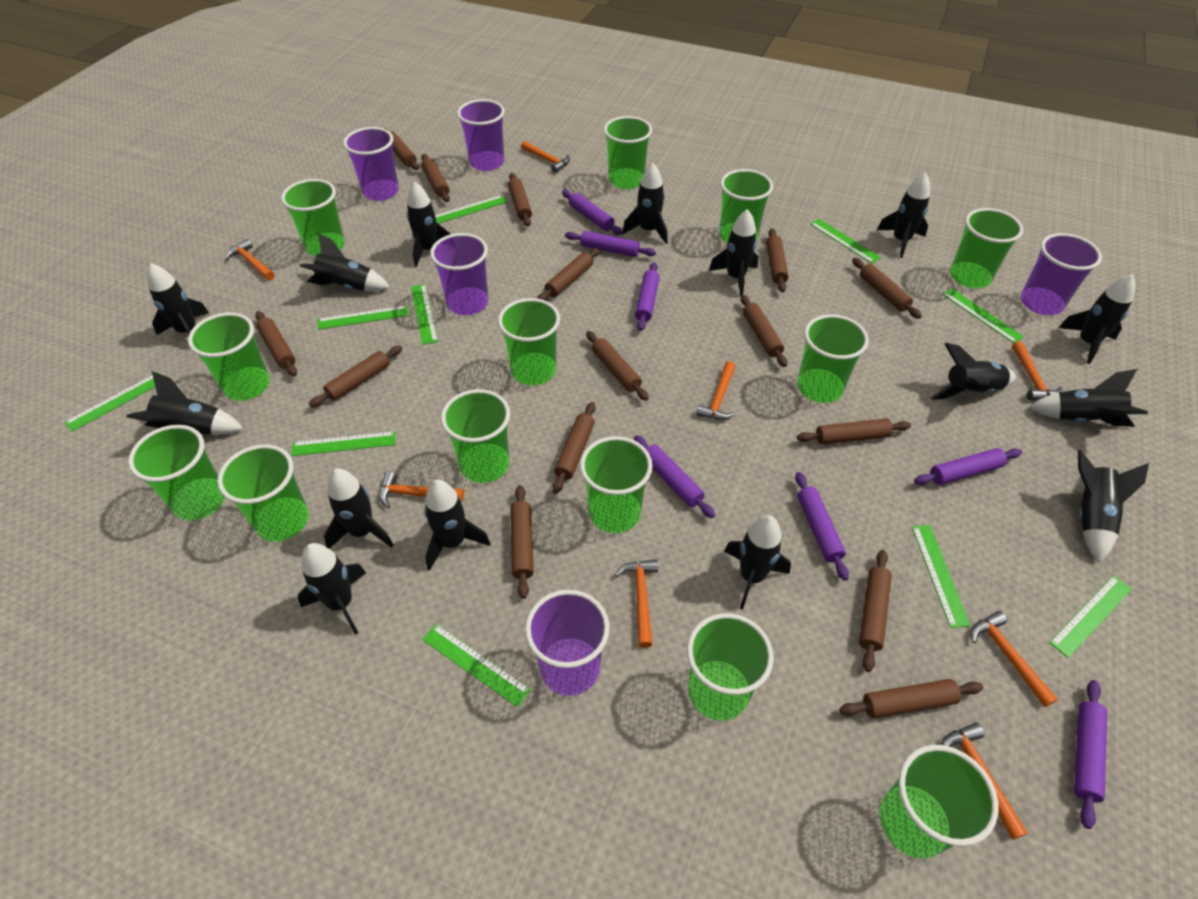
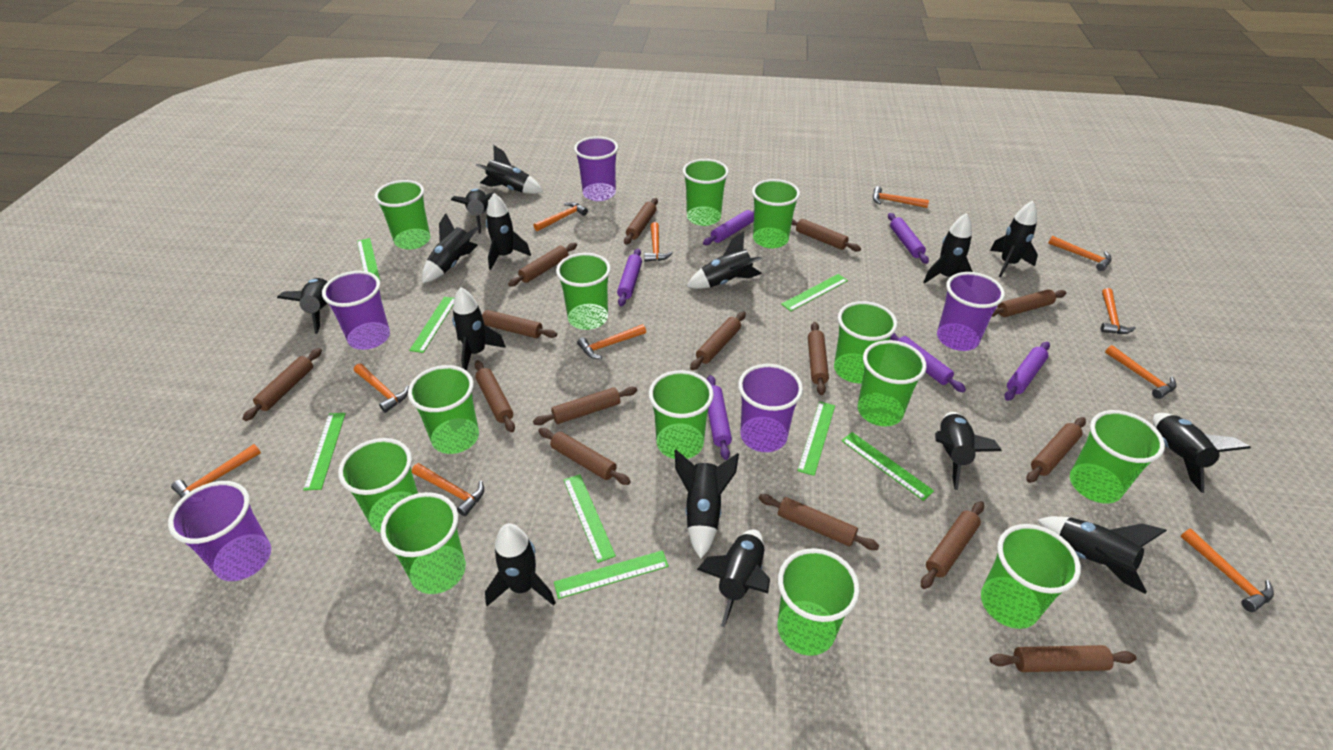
green ruler: 10 -> 8
orange hammer: 8 -> 11
purple rolling pin: 7 -> 6

